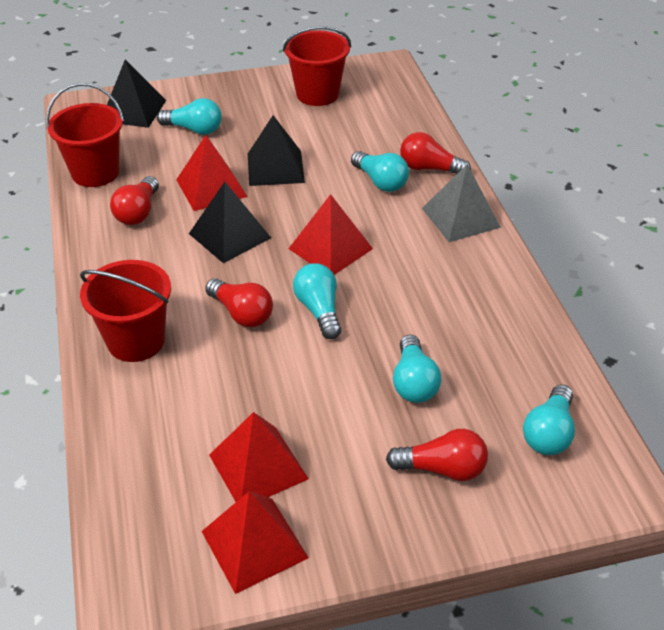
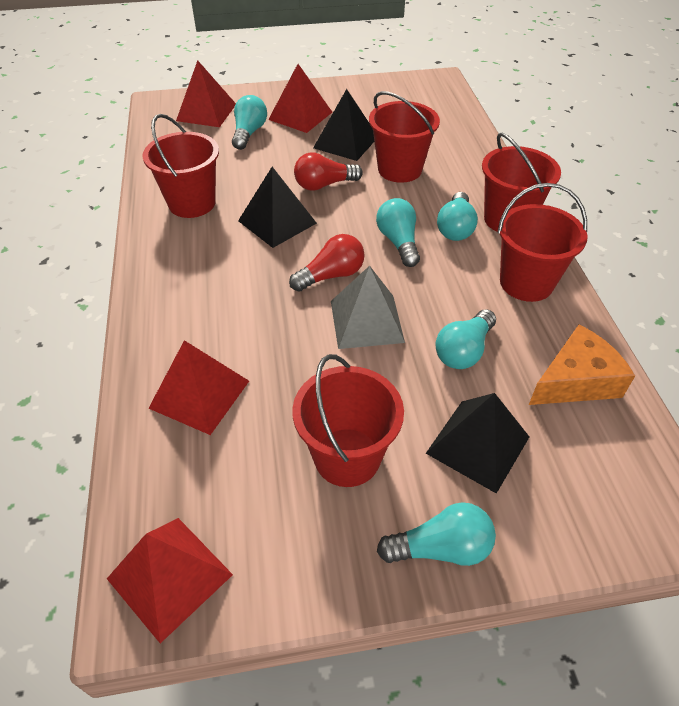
orange cheese: 0 -> 1
red bucket: 3 -> 5
red light bulb: 4 -> 2

